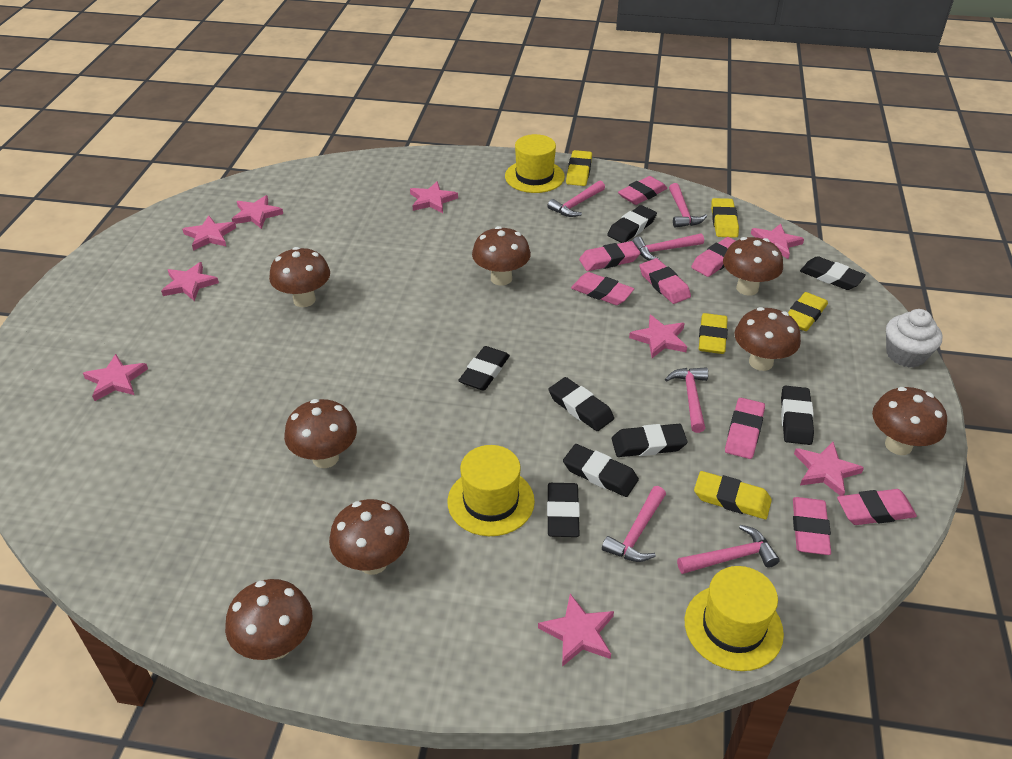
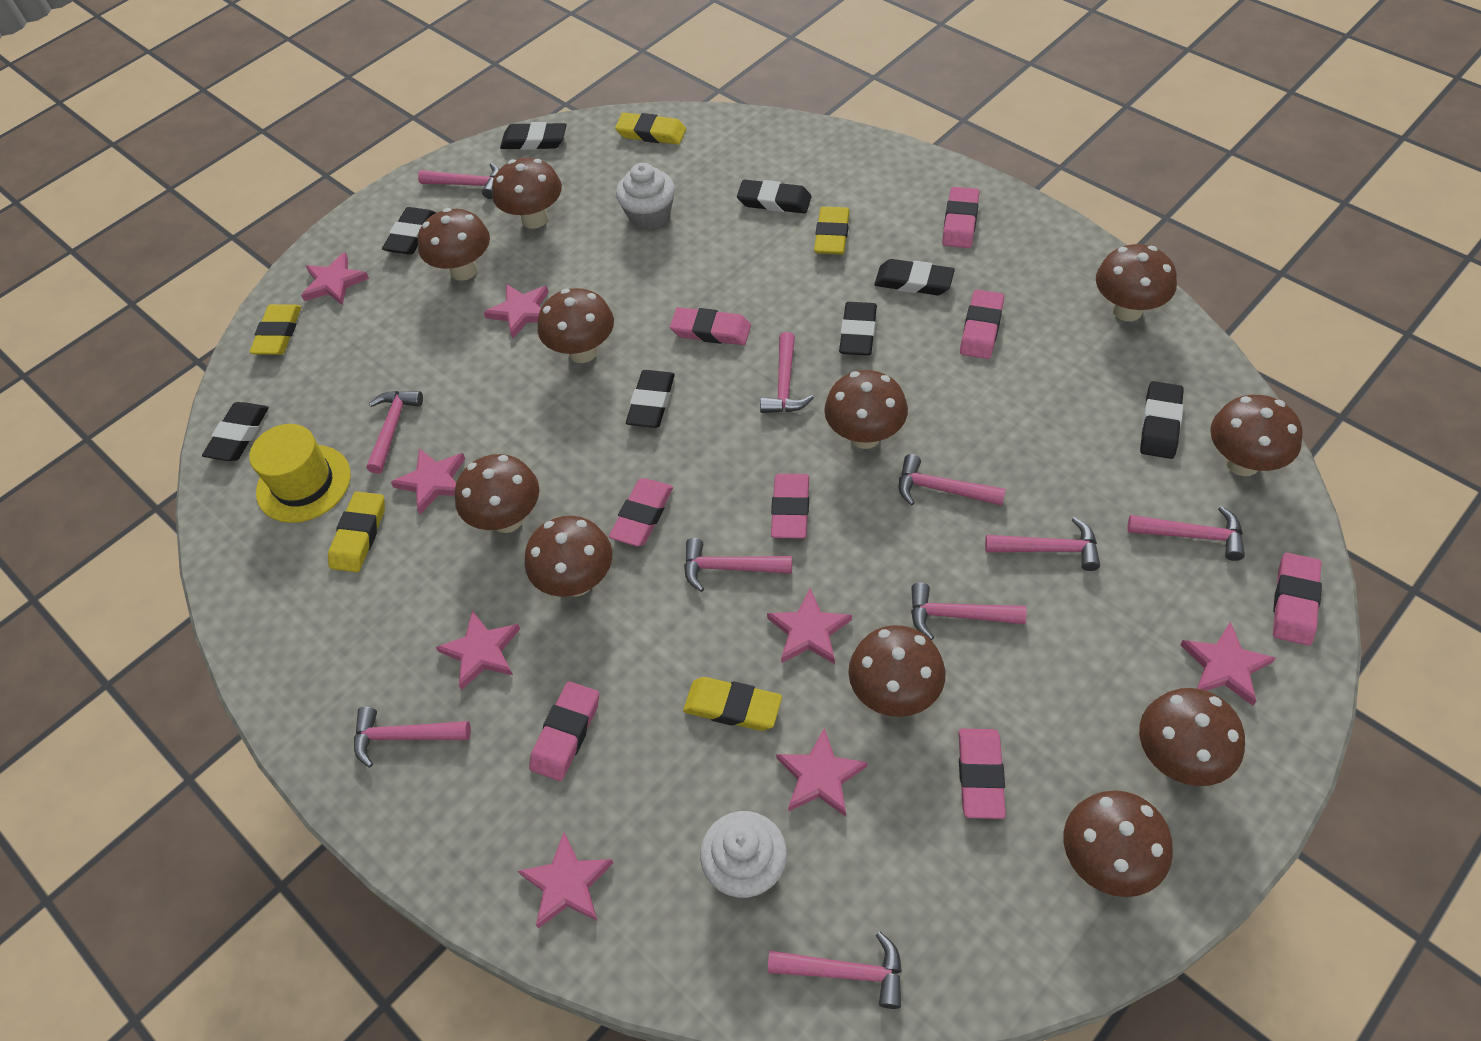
brown mushroom: 8 -> 11
pink hammer: 6 -> 10
pink star: 9 -> 8
white cupcake: 1 -> 2
yellow hat: 3 -> 1

